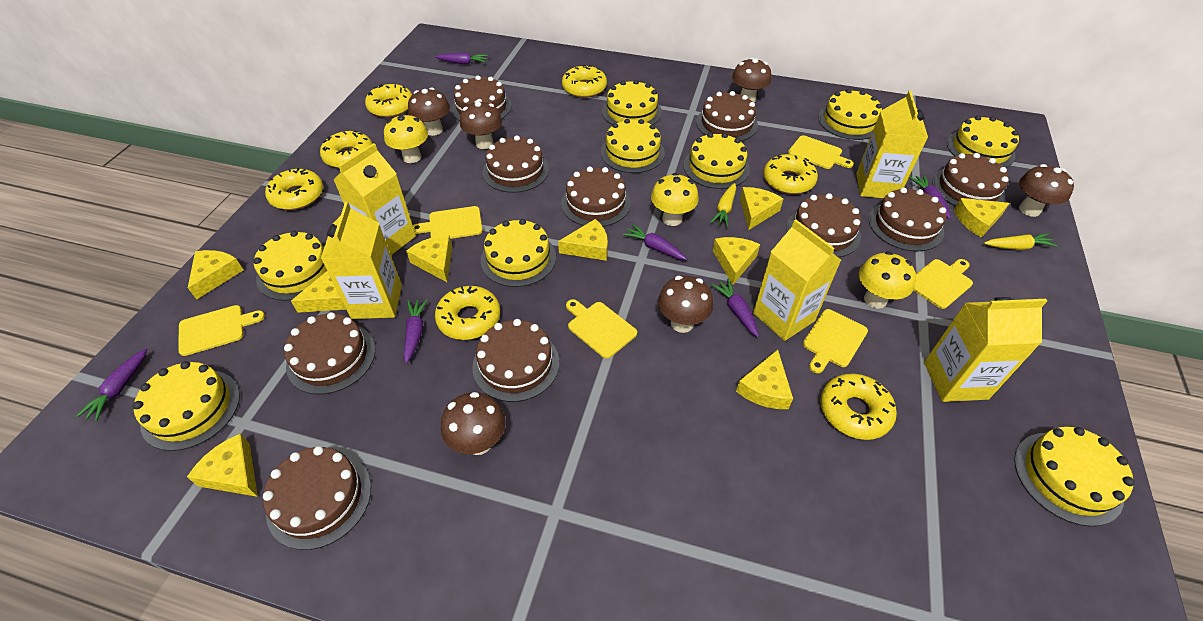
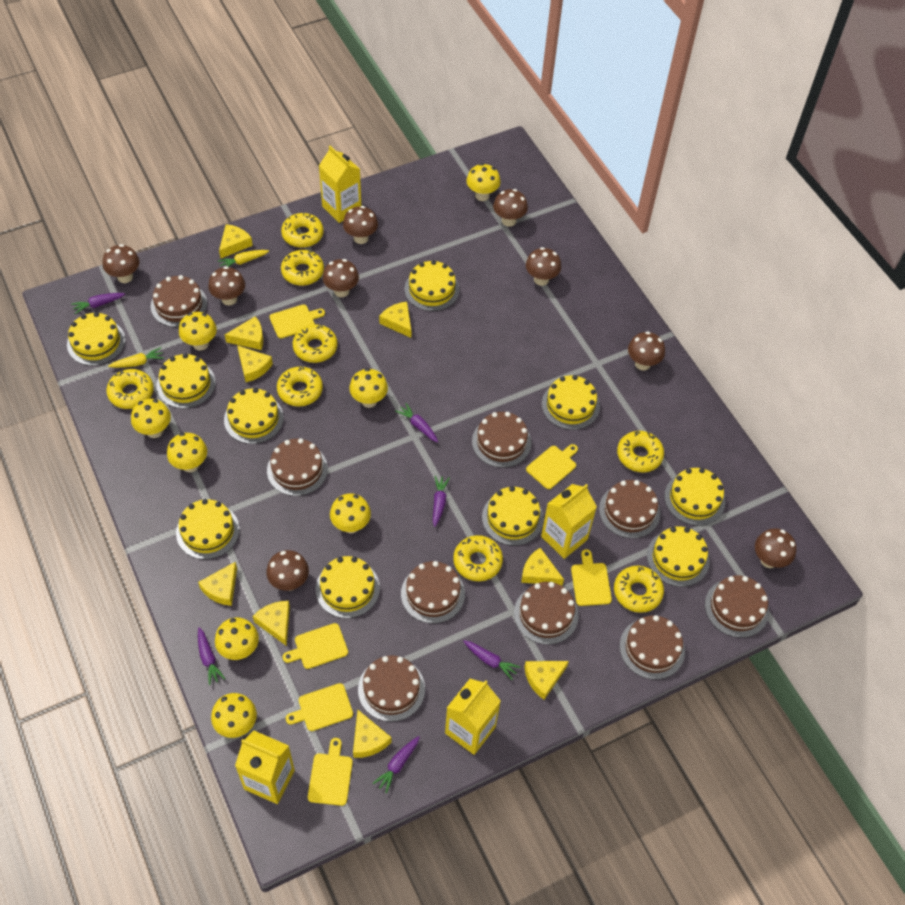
brown cake: 10 -> 9
brown mushroom: 6 -> 9
yellow cake: 9 -> 10
yellow carton: 5 -> 4
yellow donut: 7 -> 8
yellow mushroom: 3 -> 8

